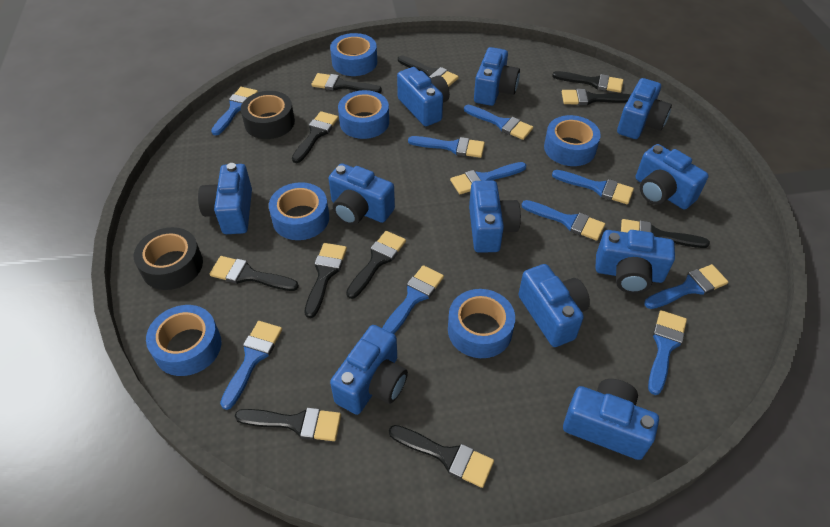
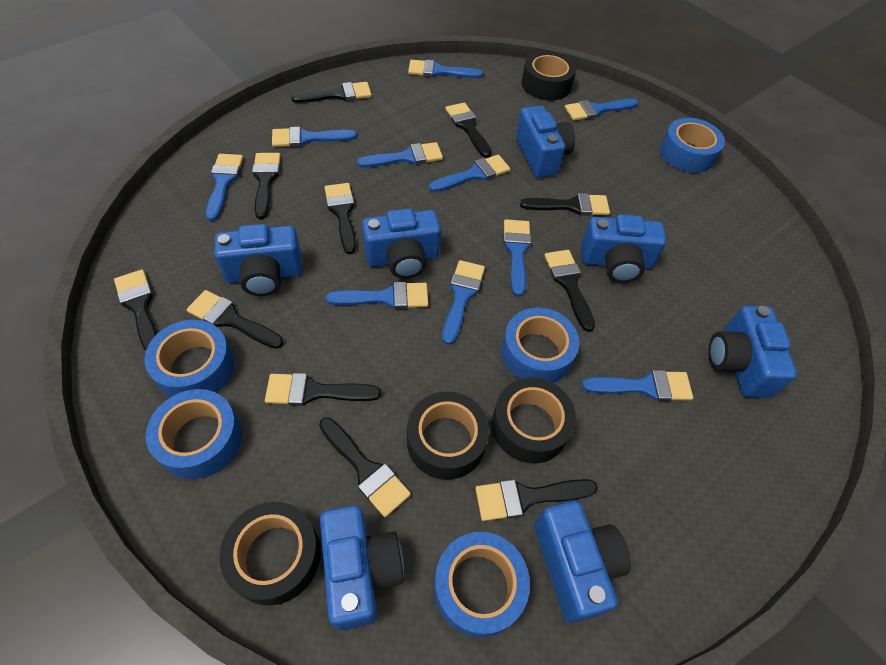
black tape: 2 -> 4
blue camera: 11 -> 7
blue tape: 6 -> 5

